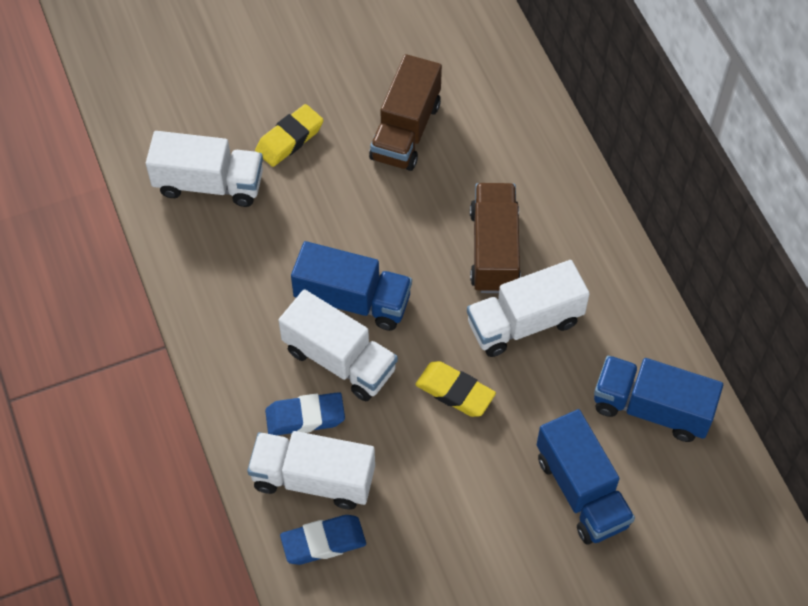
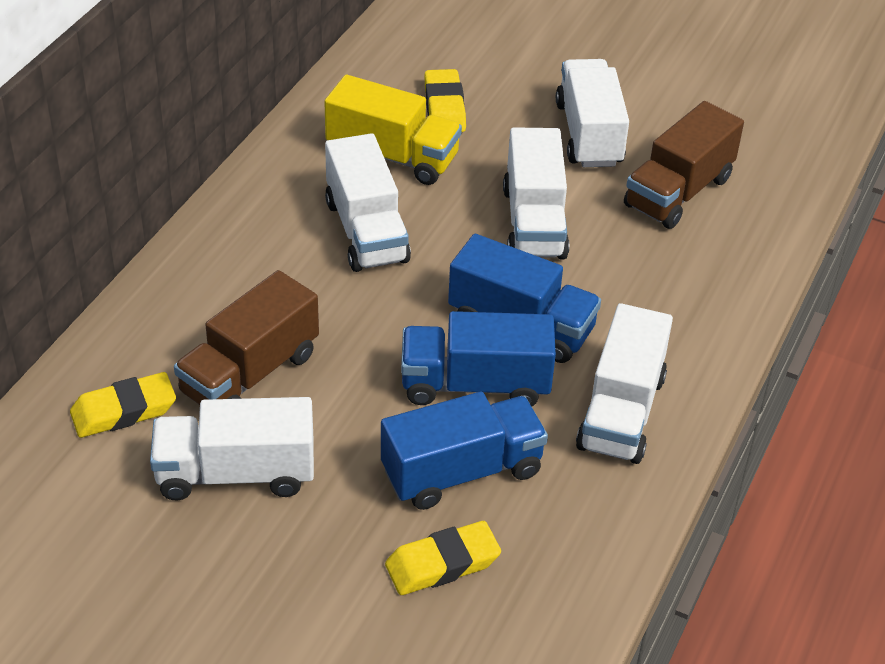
blue eraser: 2 -> 0
white truck: 4 -> 5
yellow eraser: 2 -> 3
yellow truck: 0 -> 1

